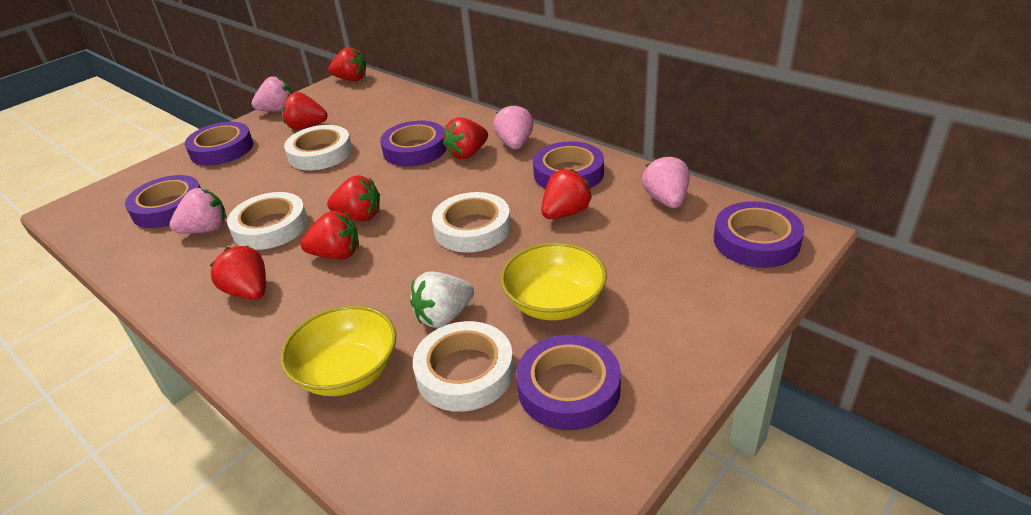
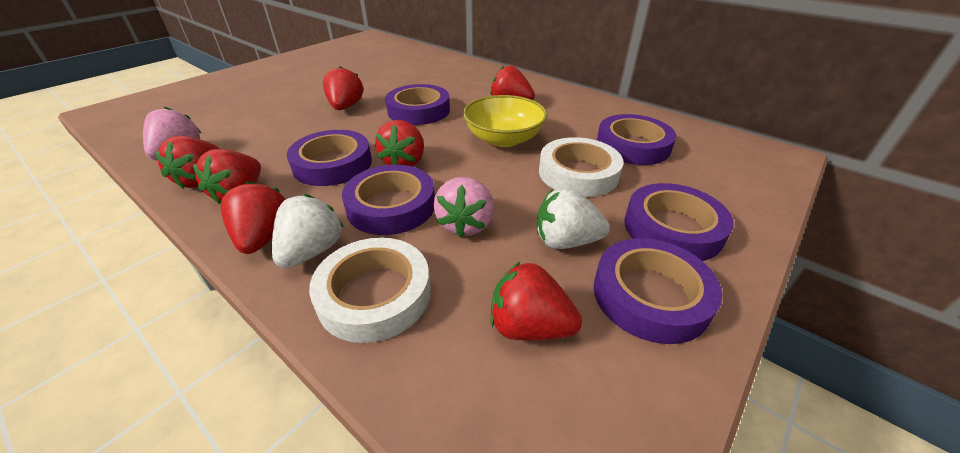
pink strawberry: 4 -> 2
white strawberry: 1 -> 2
white tape: 4 -> 2
yellow bowl: 2 -> 1

